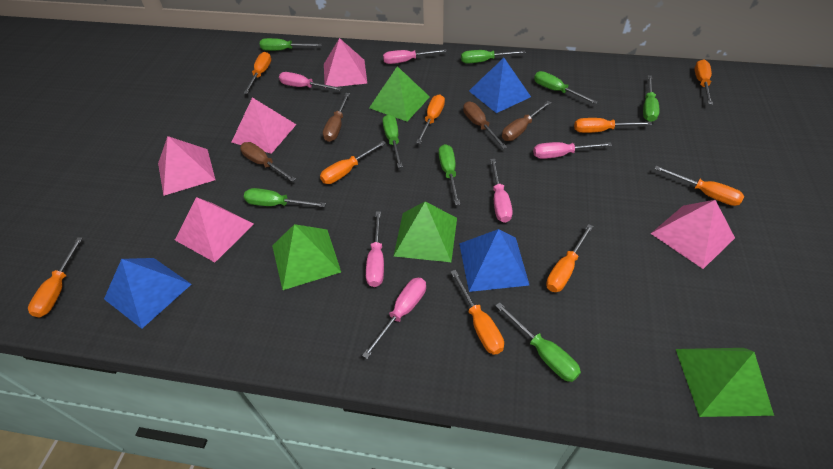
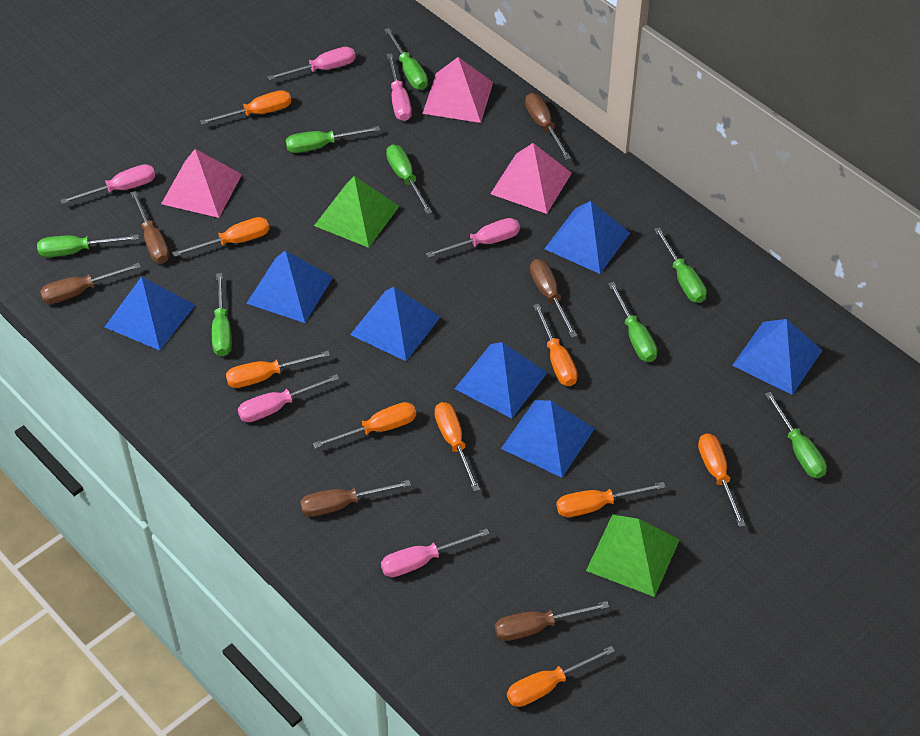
blue pyramid: 3 -> 7
brown screwdriver: 4 -> 6
green pyramid: 4 -> 2
pink pyramid: 5 -> 3

